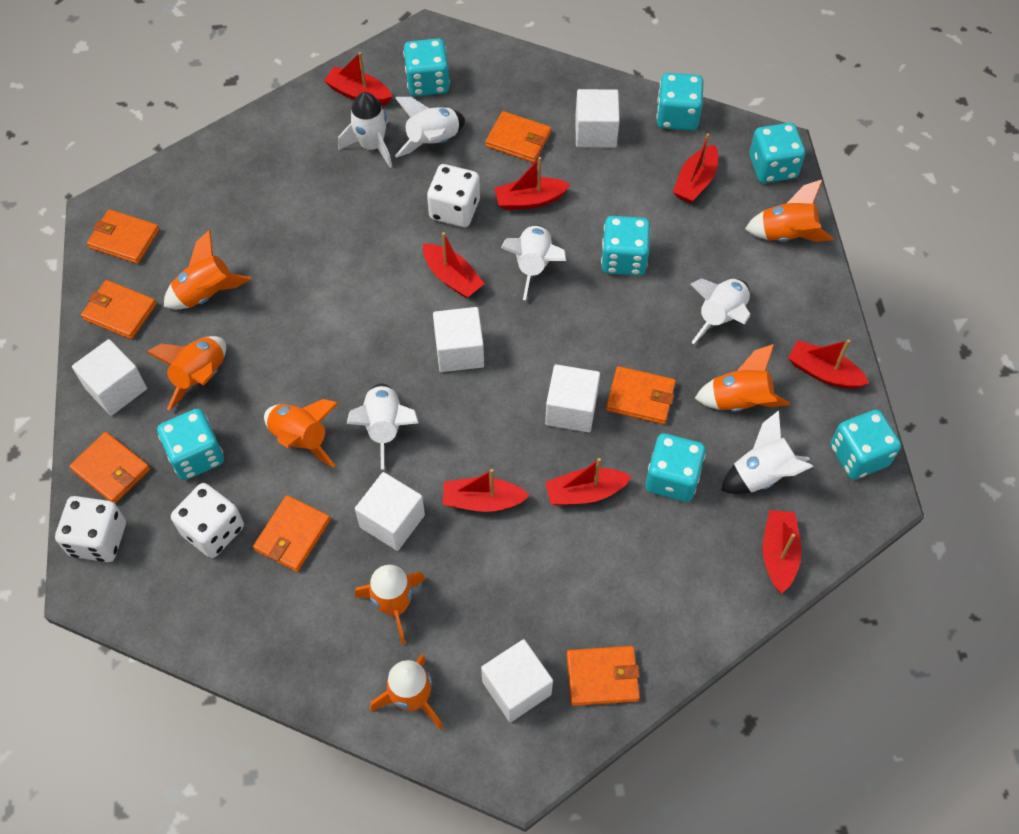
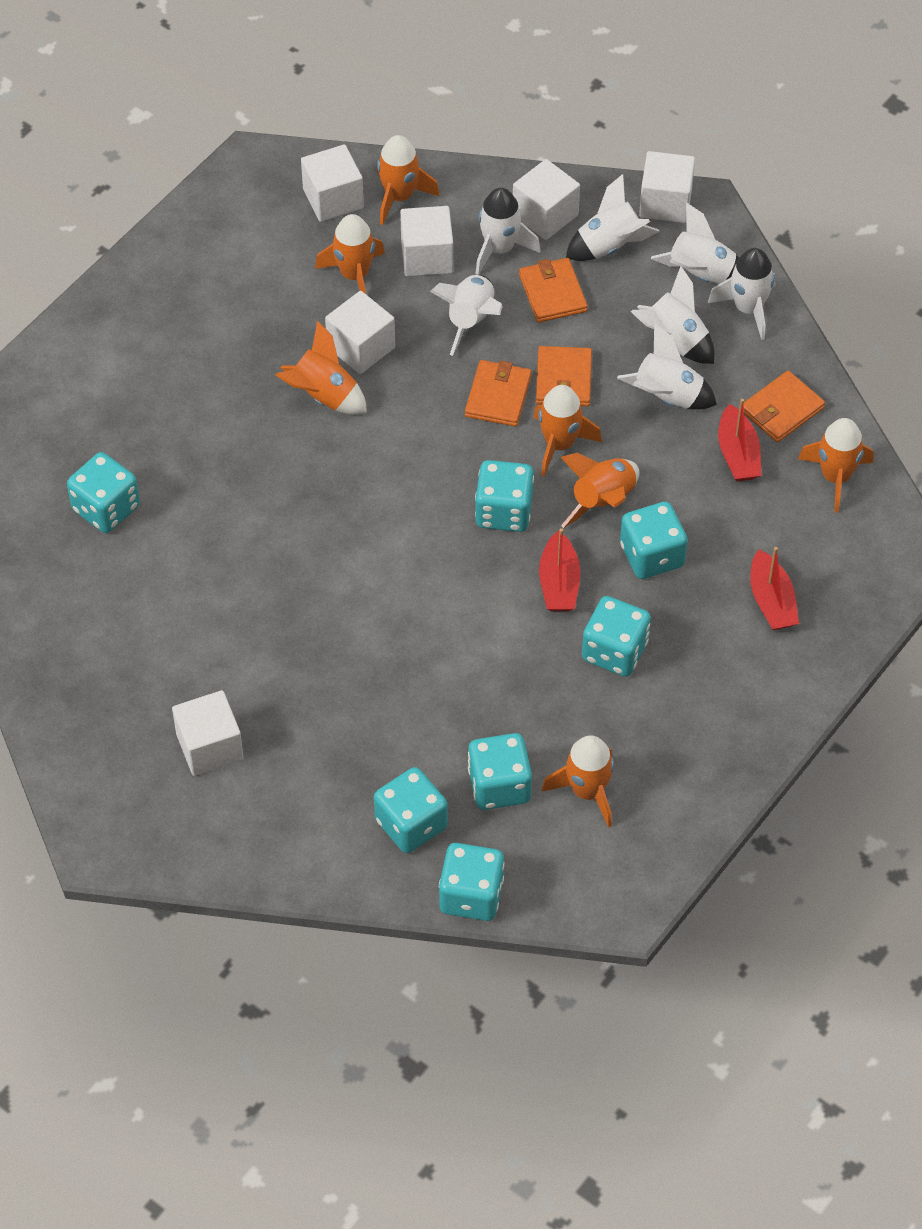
orange wallet: 7 -> 4
red boat: 8 -> 3
white dice: 3 -> 0
white rocket: 6 -> 7

